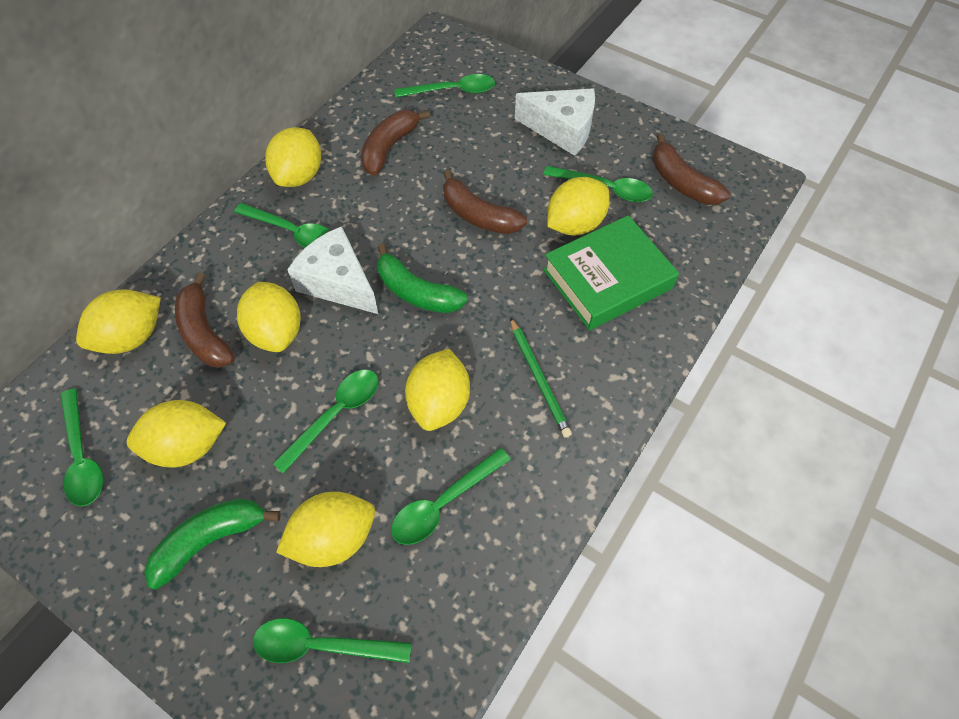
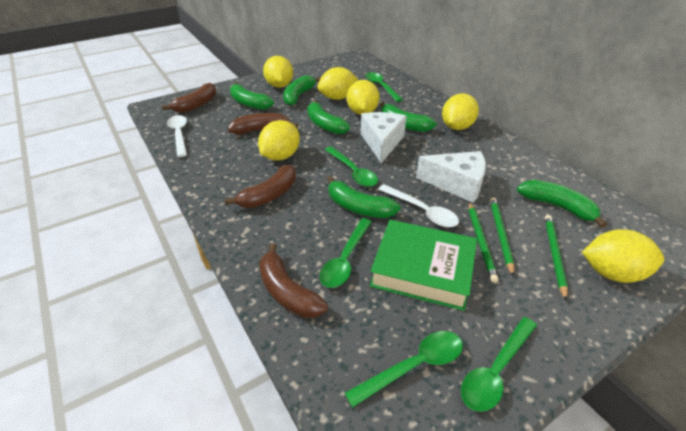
green banana: 2 -> 6
green pencil: 1 -> 3
green spoon: 7 -> 5
white spoon: 0 -> 2
yellow lemon: 7 -> 6

